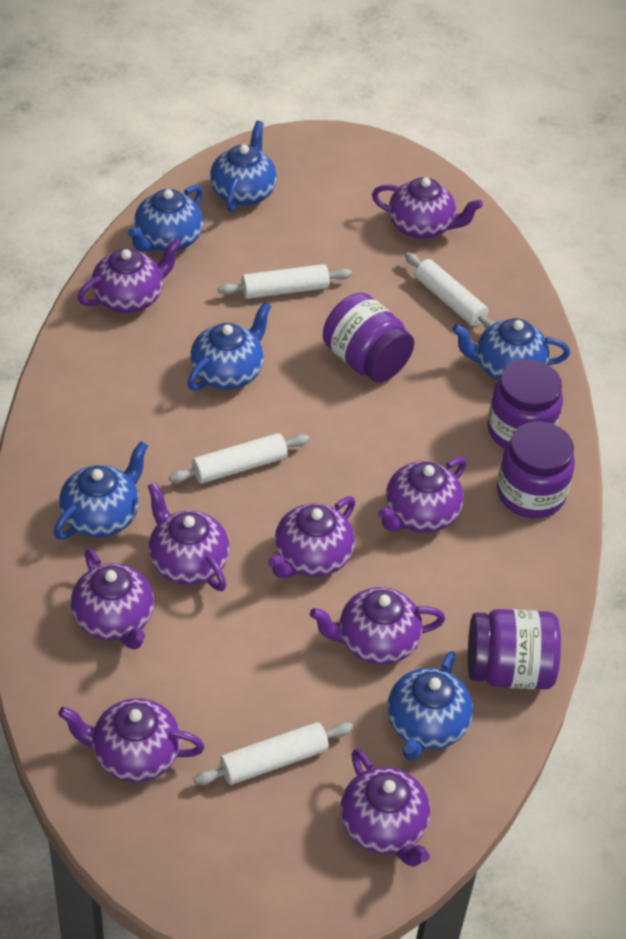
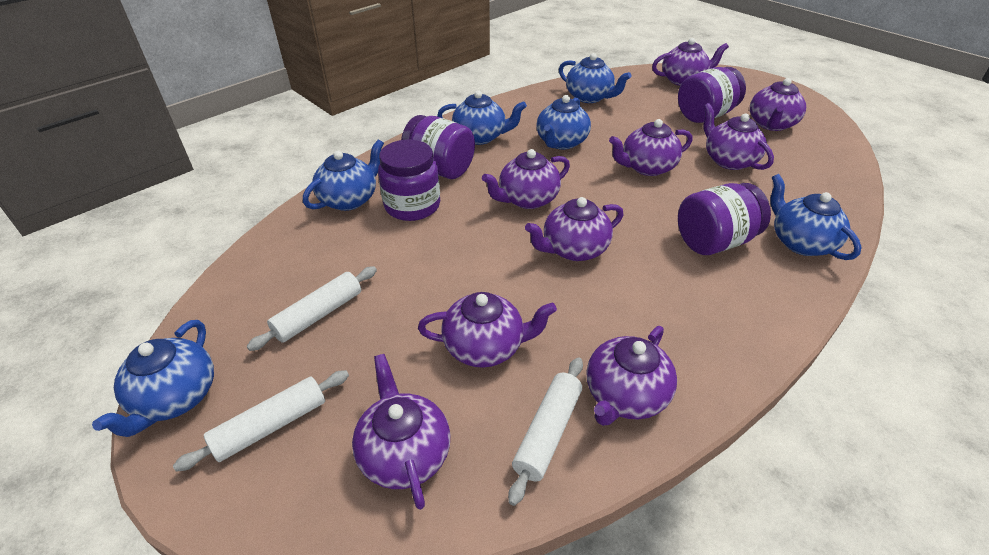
white rolling pin: 4 -> 3

